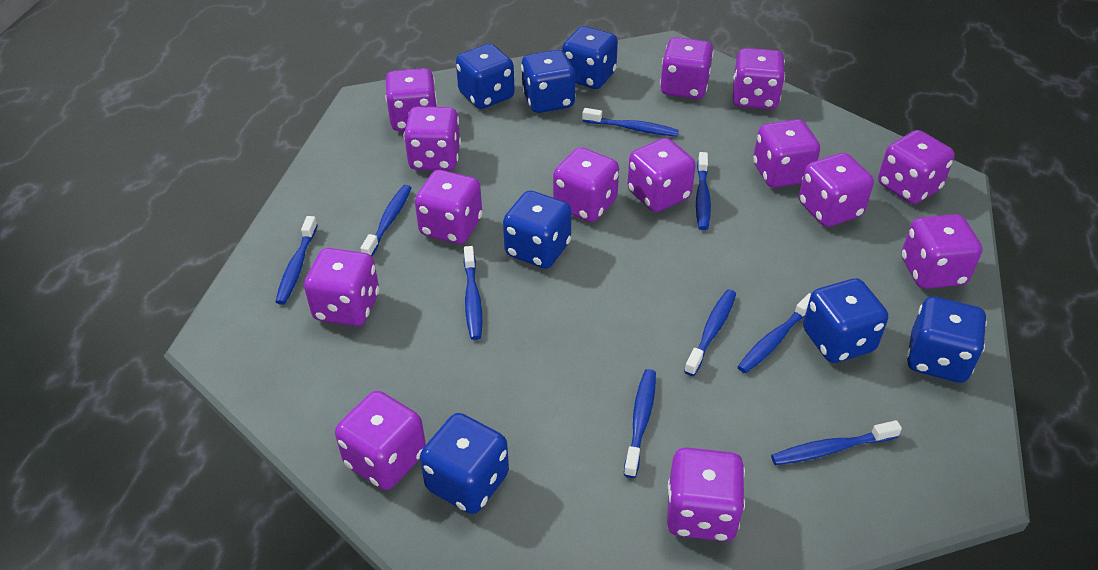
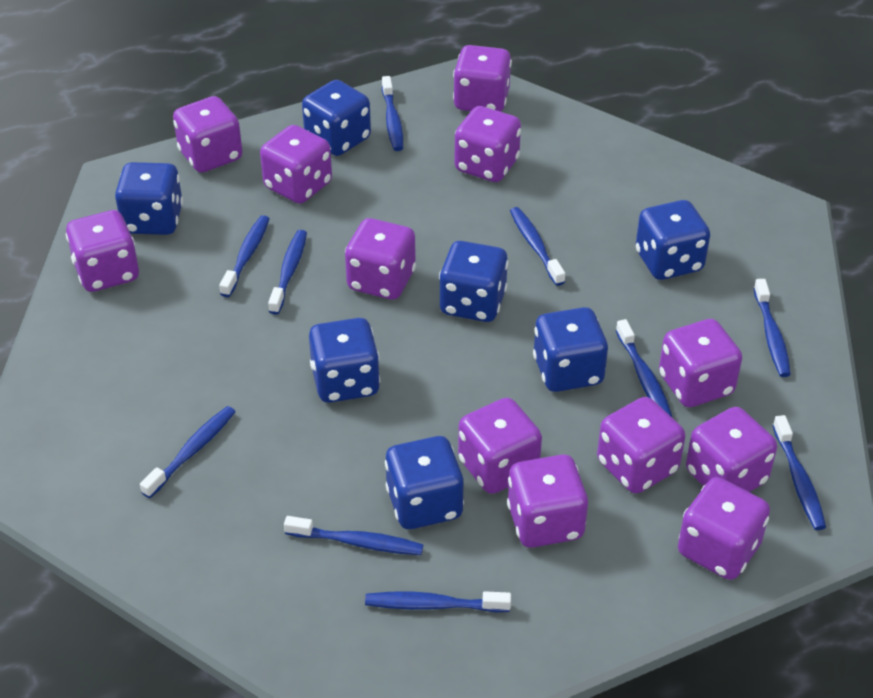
blue toothbrush: 9 -> 10
purple dice: 14 -> 12

